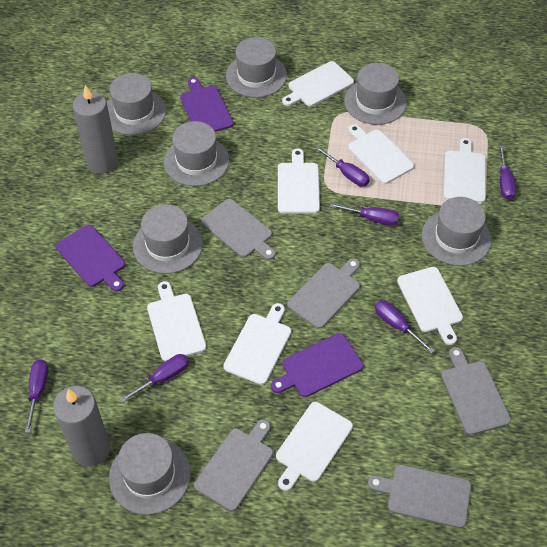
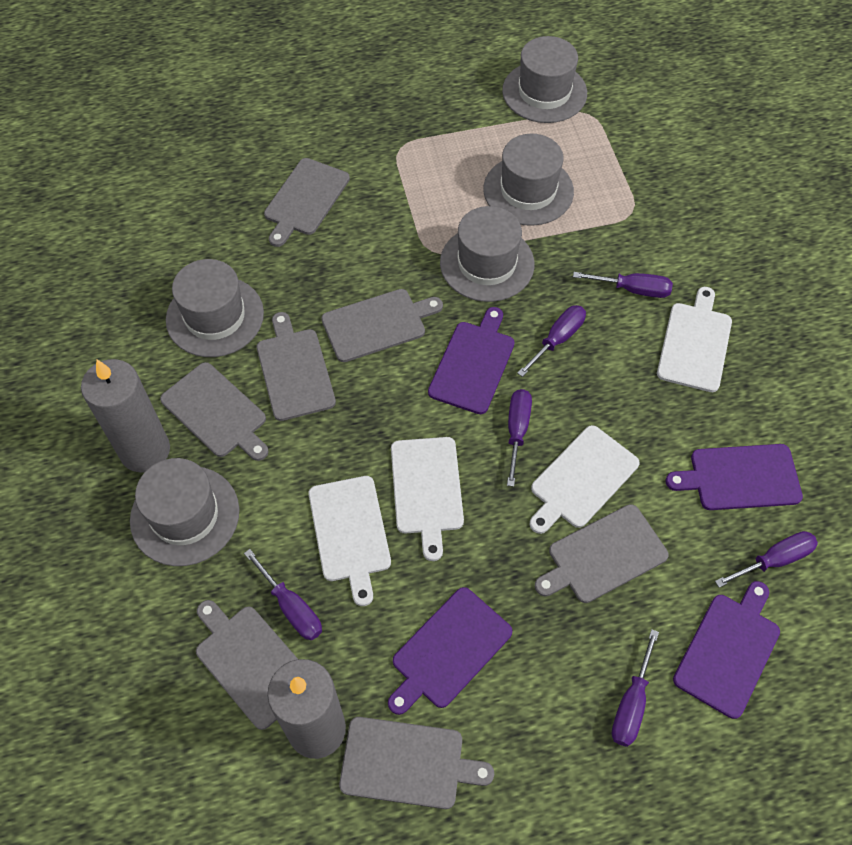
grey cutting board: 5 -> 7
grey hat: 7 -> 5
purple cutting board: 3 -> 4
white cutting board: 8 -> 4

